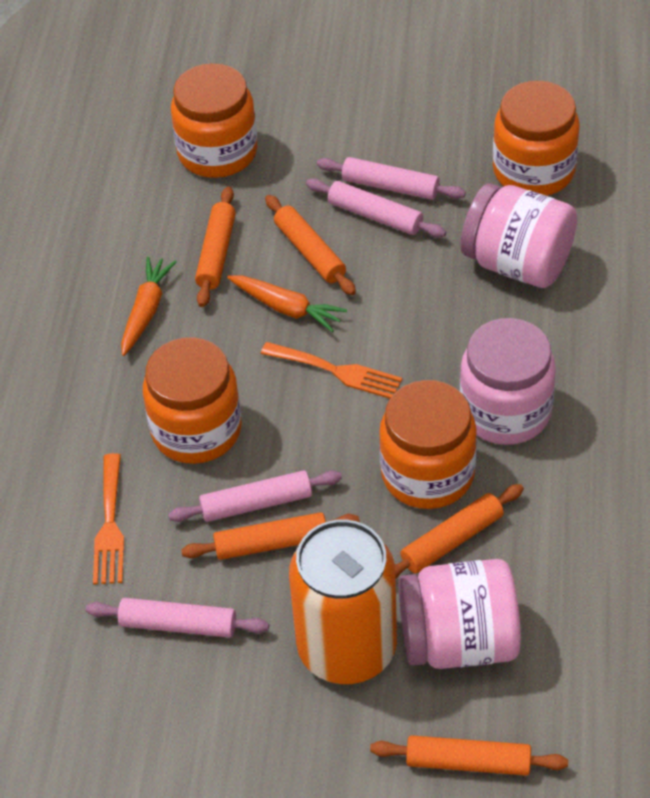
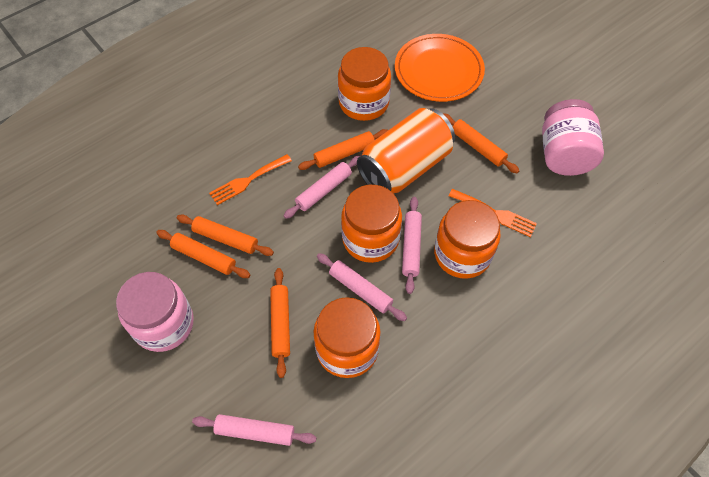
orange carrot: 2 -> 0
orange plate: 0 -> 1
pink jar: 3 -> 2

